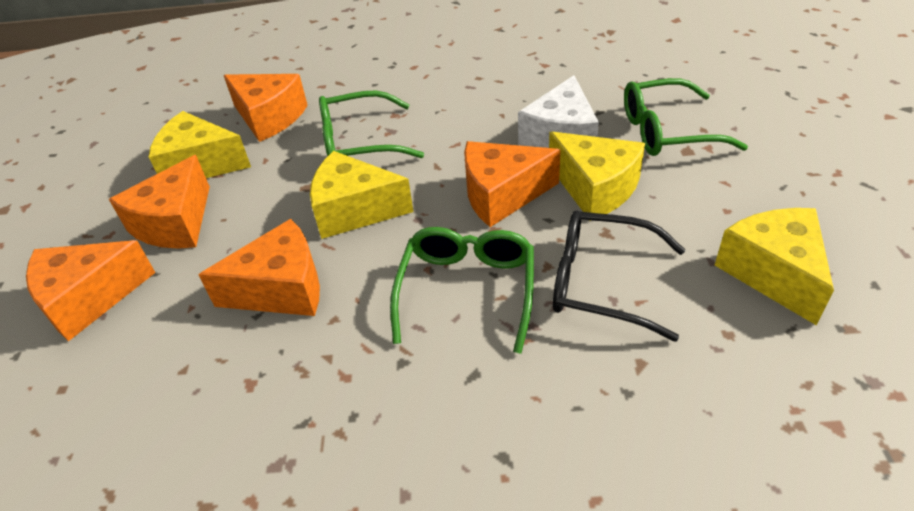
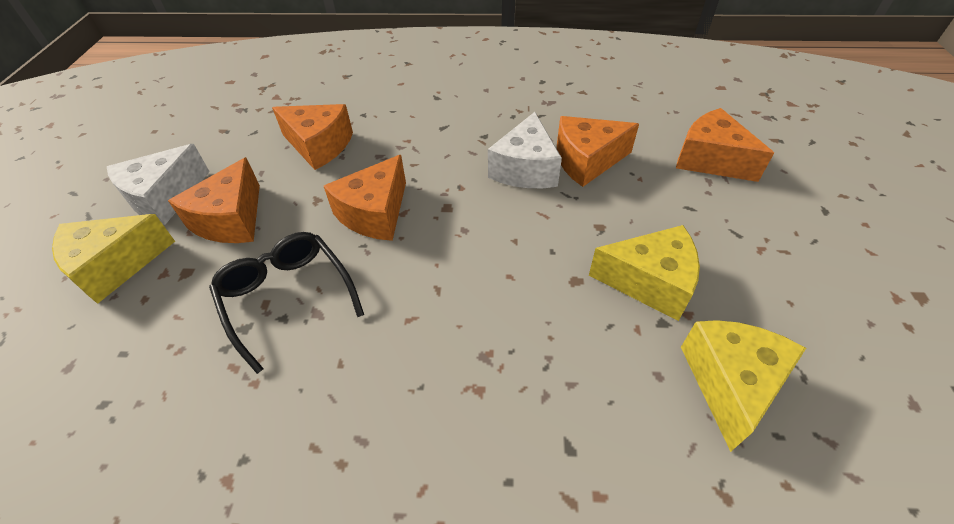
green glasses: 3 -> 0
white cheese: 1 -> 2
yellow cheese: 4 -> 3

